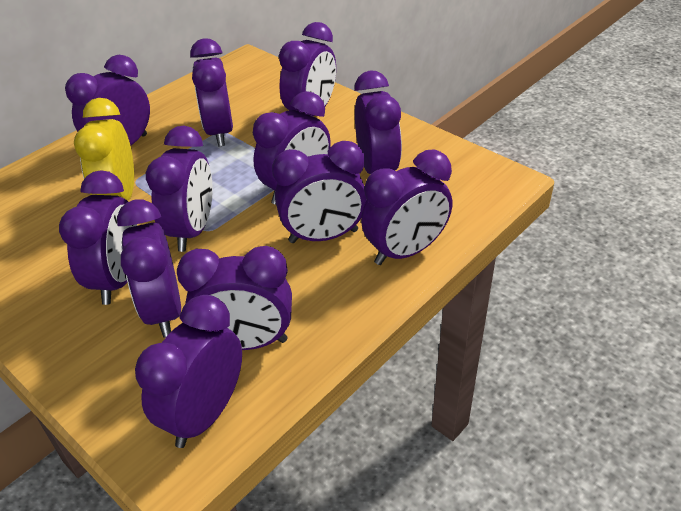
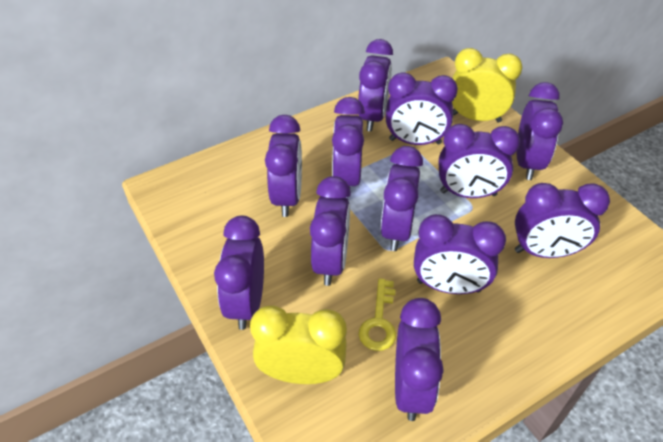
yellow clock: 1 -> 2
yellow key: 0 -> 1

